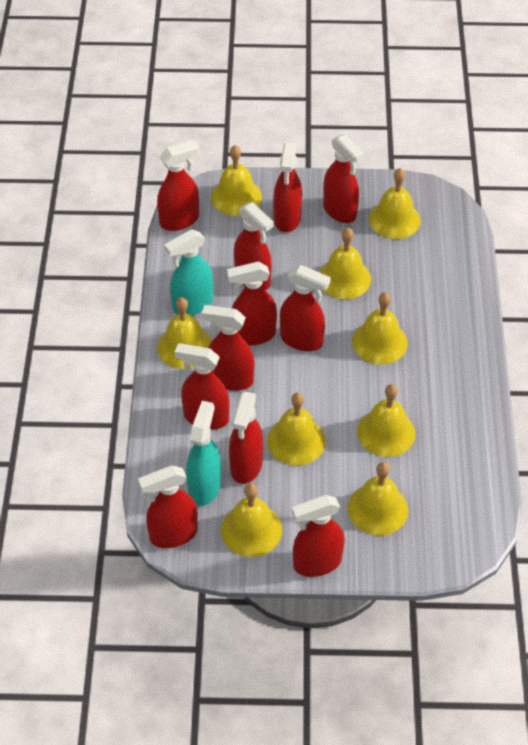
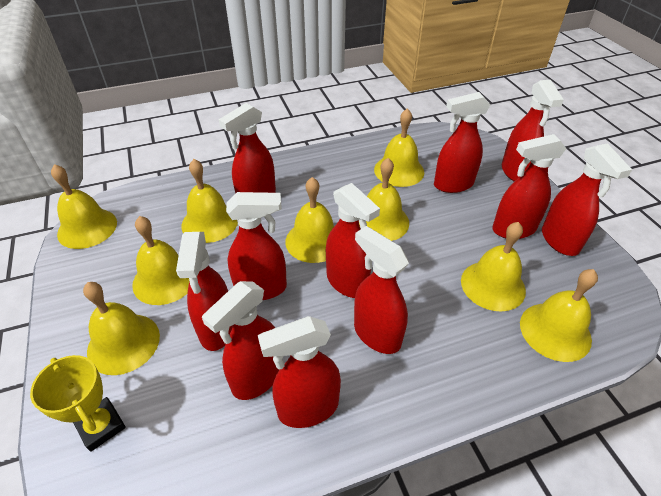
turquoise spray bottle: 2 -> 0
yellow trophy: 0 -> 1

